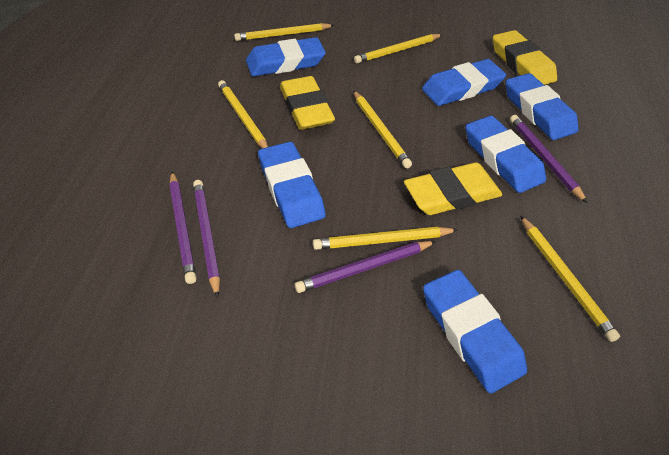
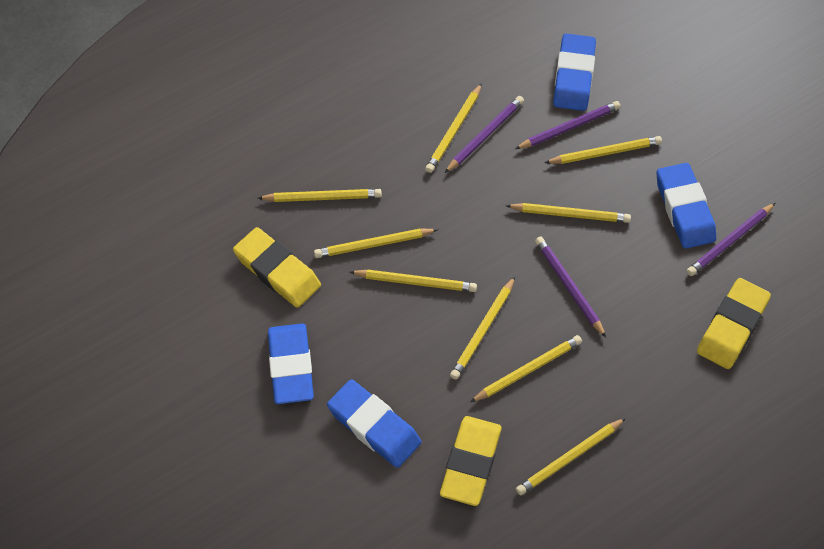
blue eraser: 6 -> 4
yellow pencil: 6 -> 9

